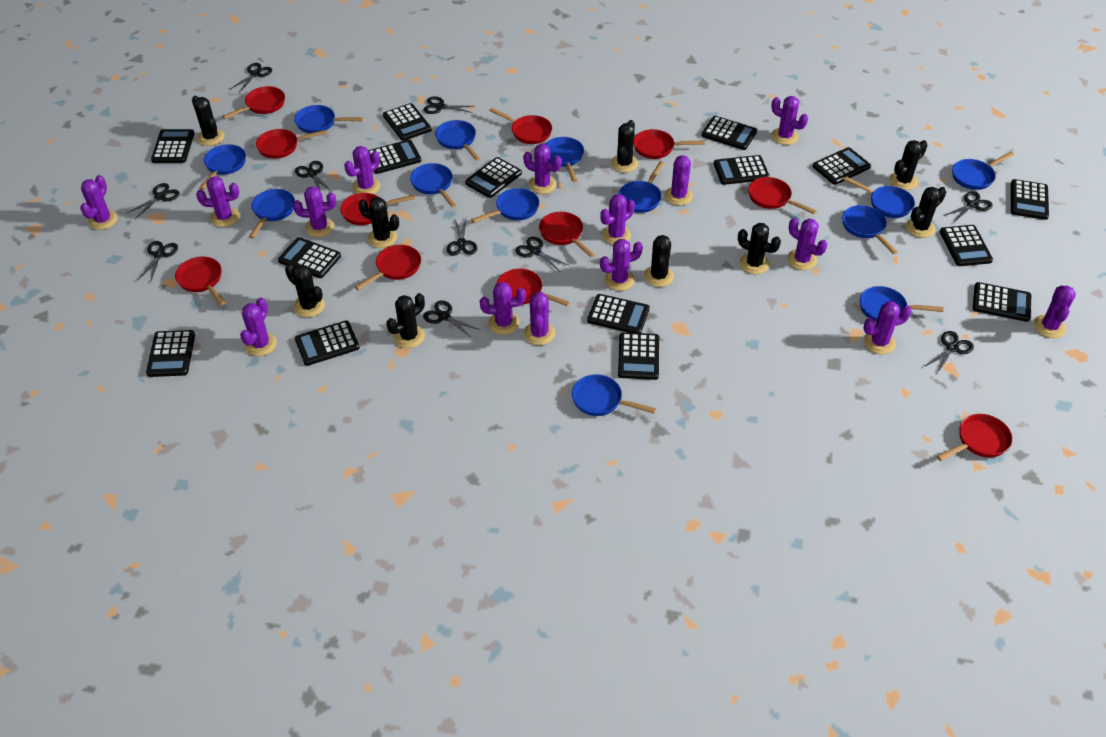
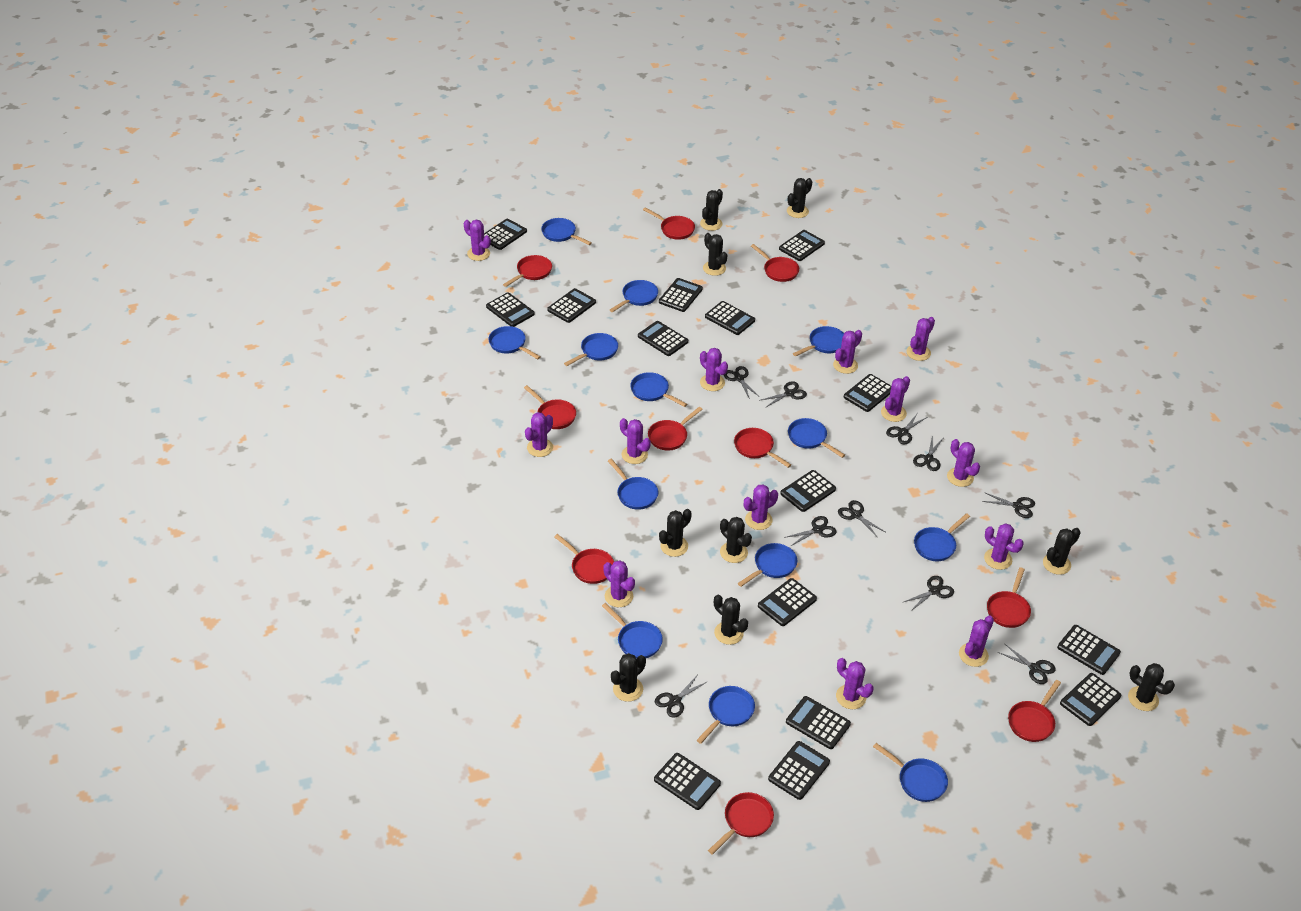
purple cactus: 15 -> 13
red pan: 11 -> 10

